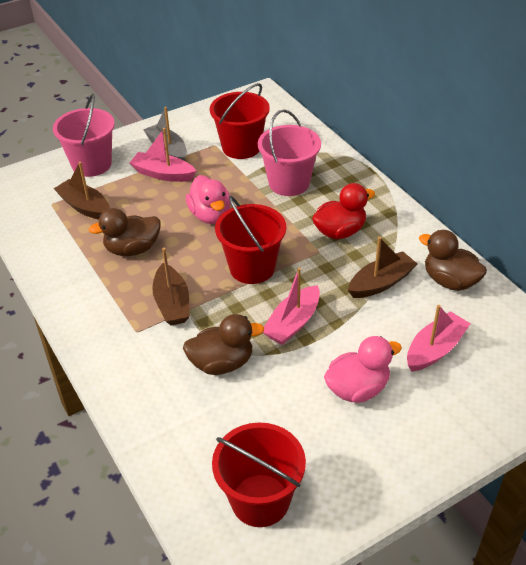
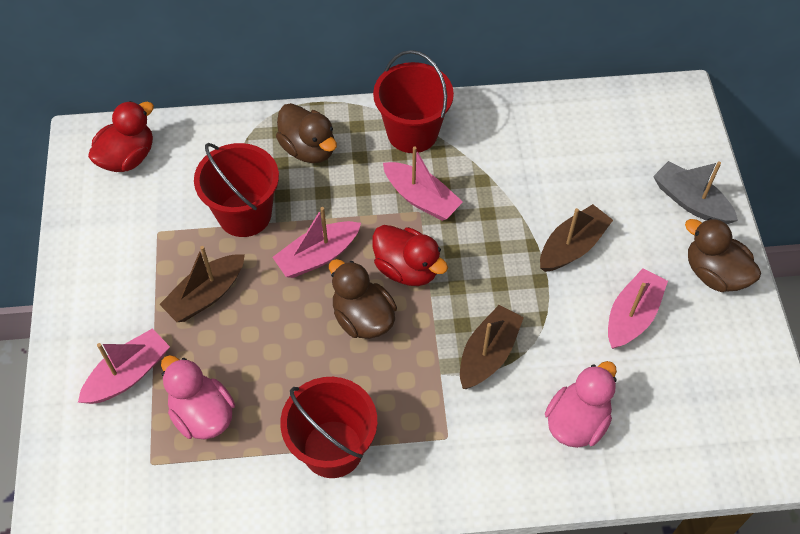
pink boat: 3 -> 4
pink bucket: 2 -> 0
red duck: 1 -> 2

